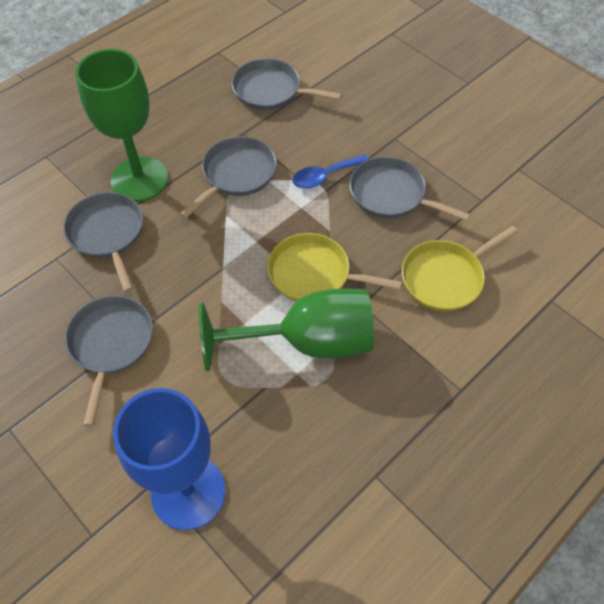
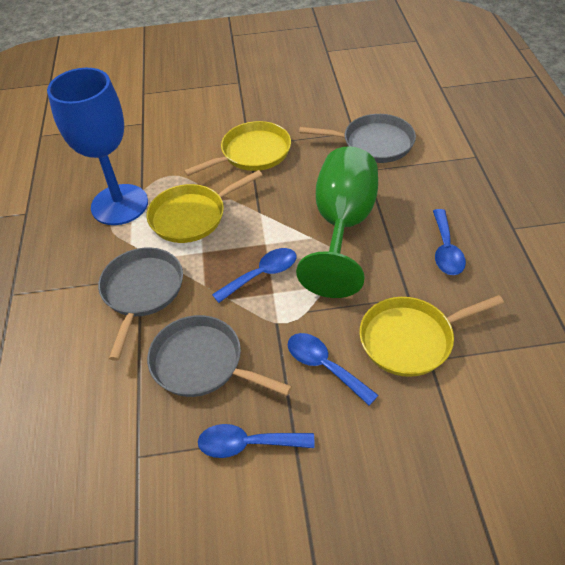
blue spoon: 1 -> 4
green goblet: 2 -> 1
grey pan: 5 -> 3
yellow pan: 2 -> 3

